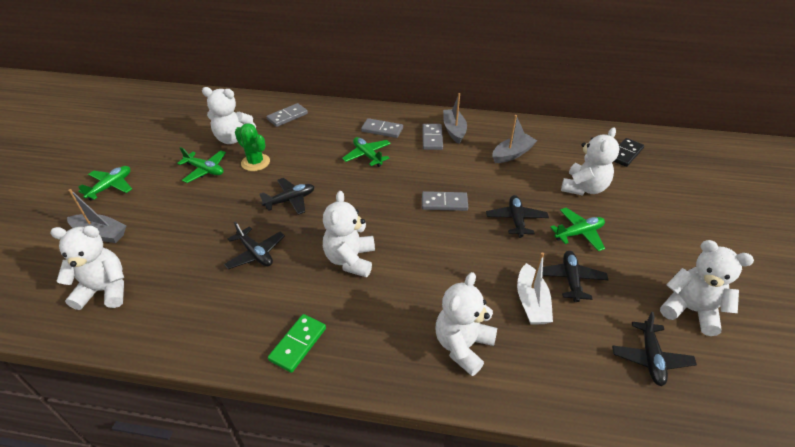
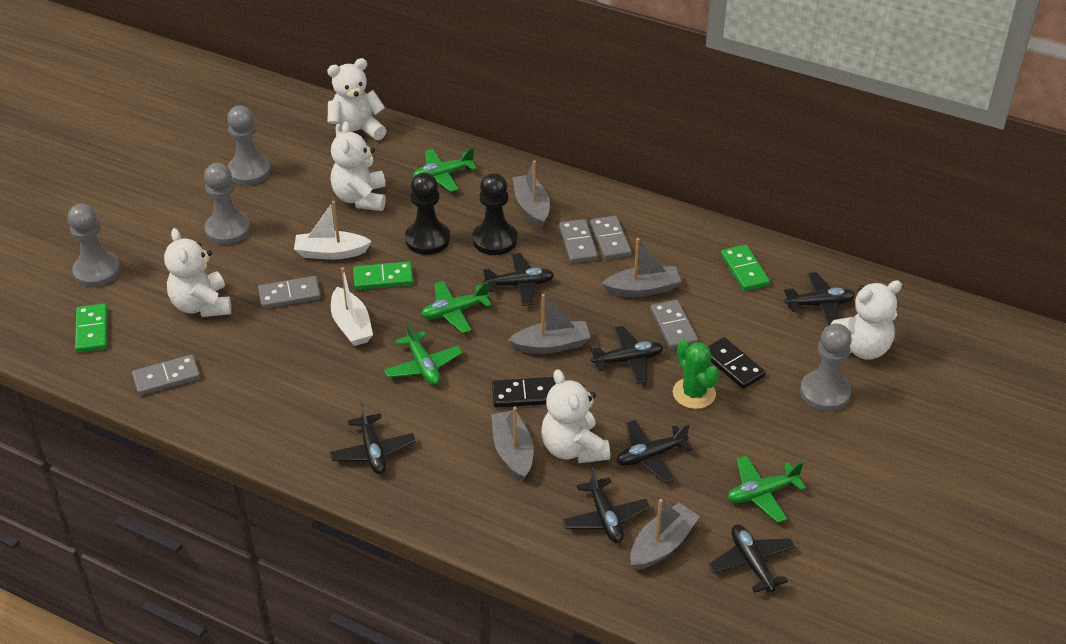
black domino: 1 -> 2
black pawn: 0 -> 2
black plane: 5 -> 7
green domino: 1 -> 3
grey boat: 3 -> 5
grey domino: 4 -> 5
grey pawn: 0 -> 4
white boat: 1 -> 2
white teddy bear: 6 -> 5

